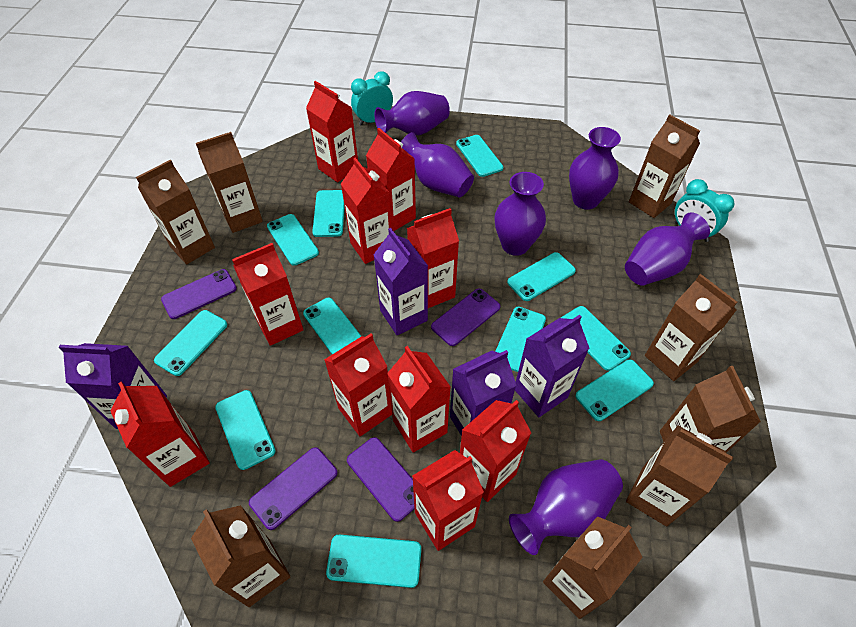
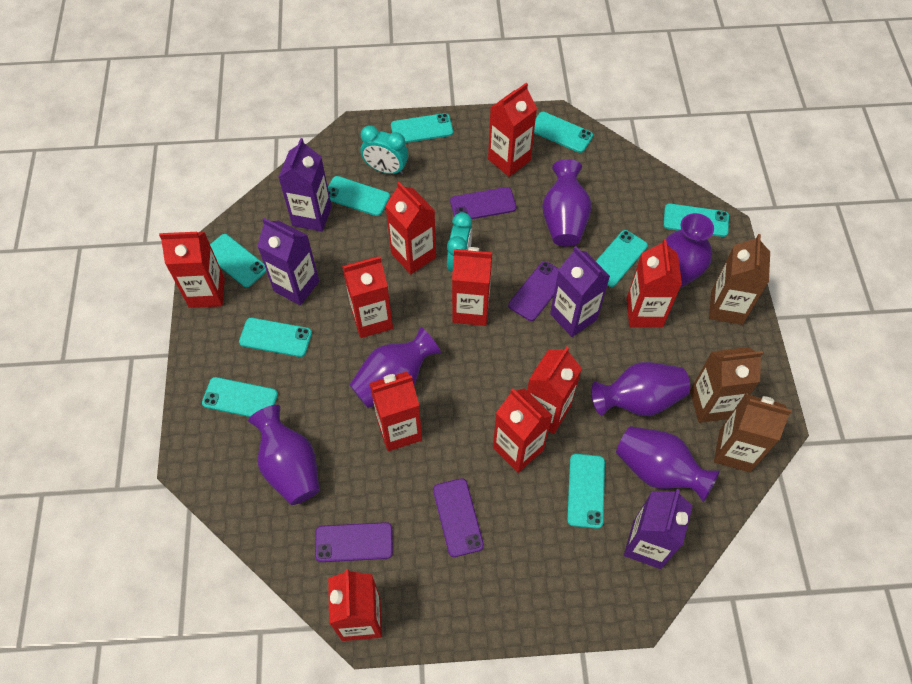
brown carton: 8 -> 3
turquoise phone: 11 -> 9

